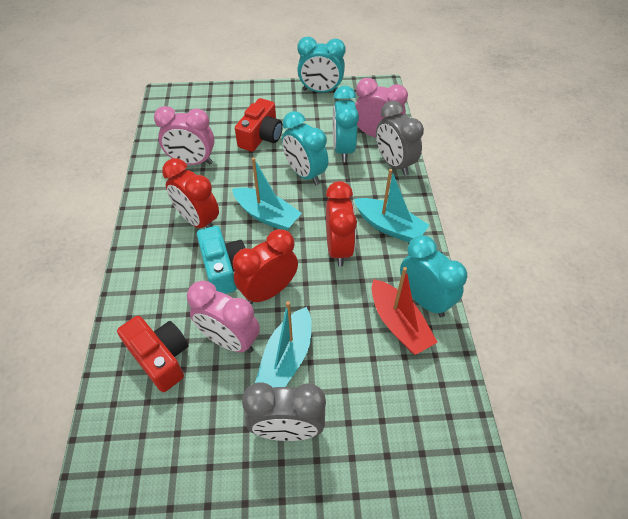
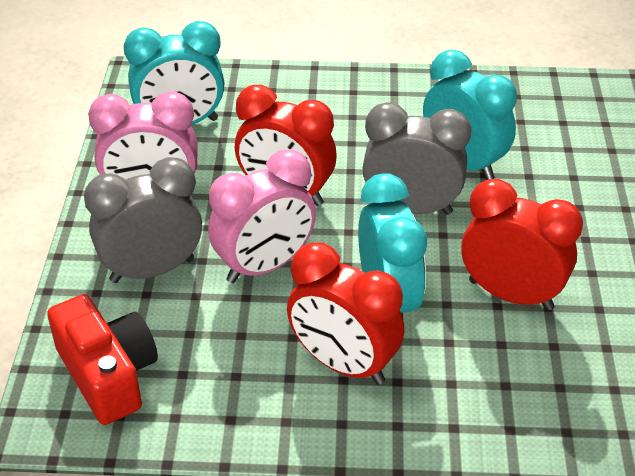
pink clock: 3 -> 2
red boat: 1 -> 0
red camera: 2 -> 1
turquoise boat: 3 -> 0
turquoise camera: 1 -> 0
turquoise clock: 4 -> 3

